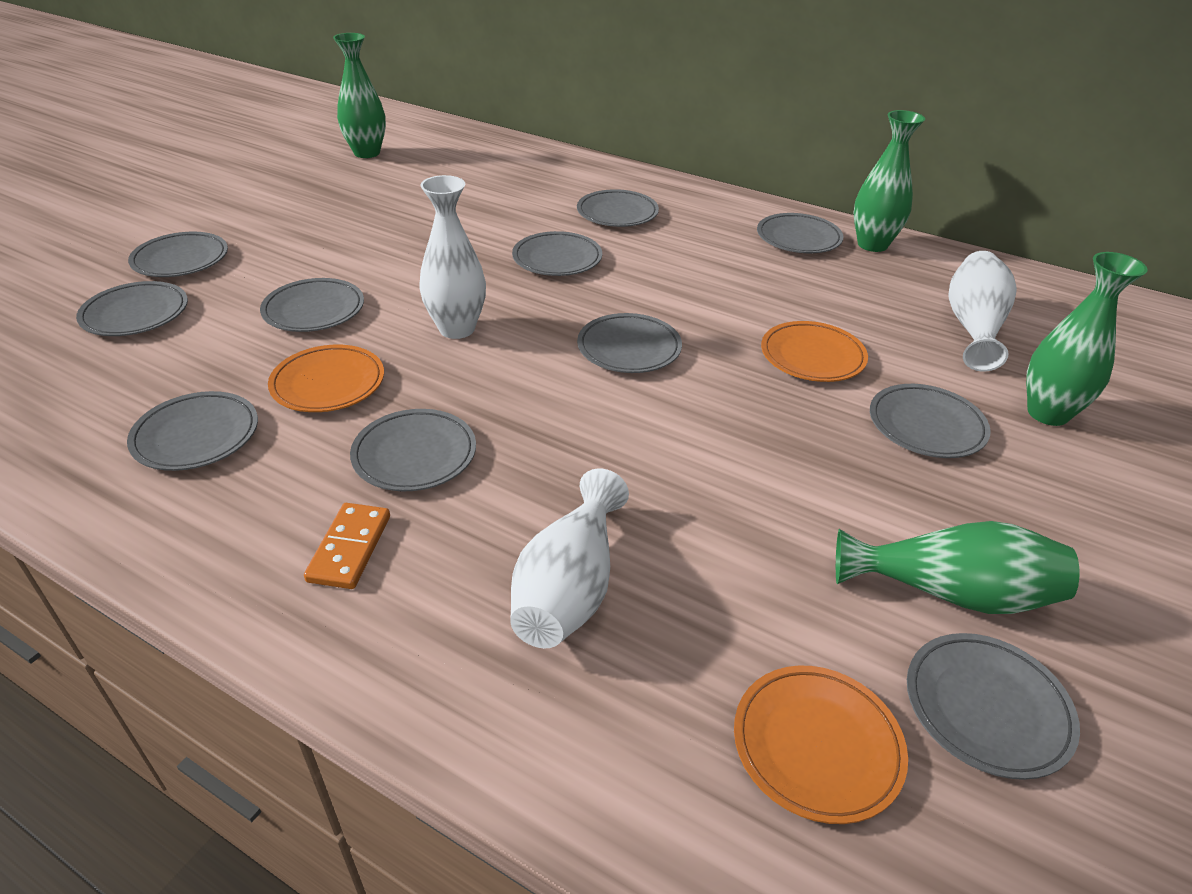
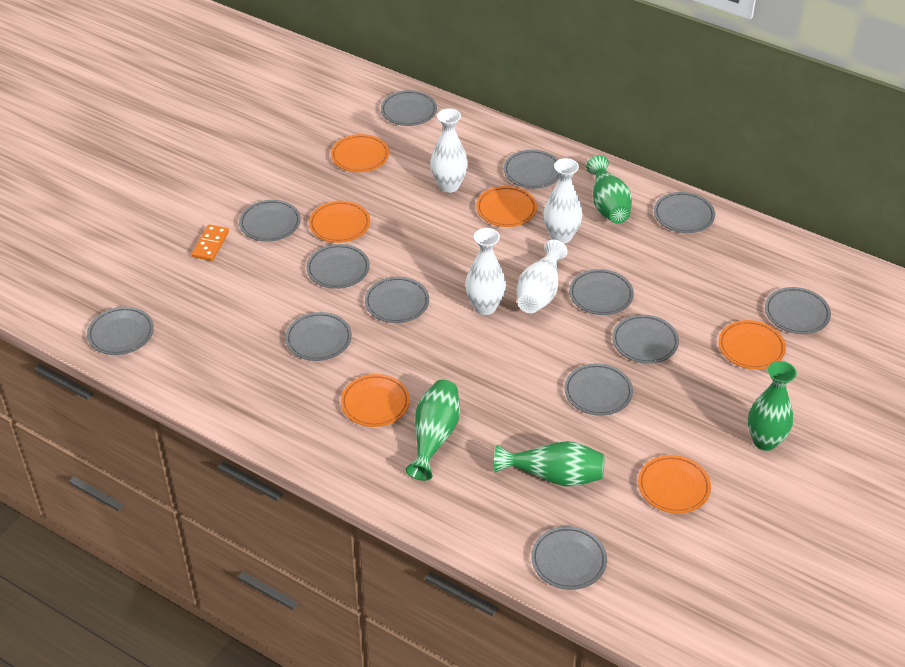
grey plate: 11 -> 13
orange plate: 3 -> 6
white vase: 3 -> 4

